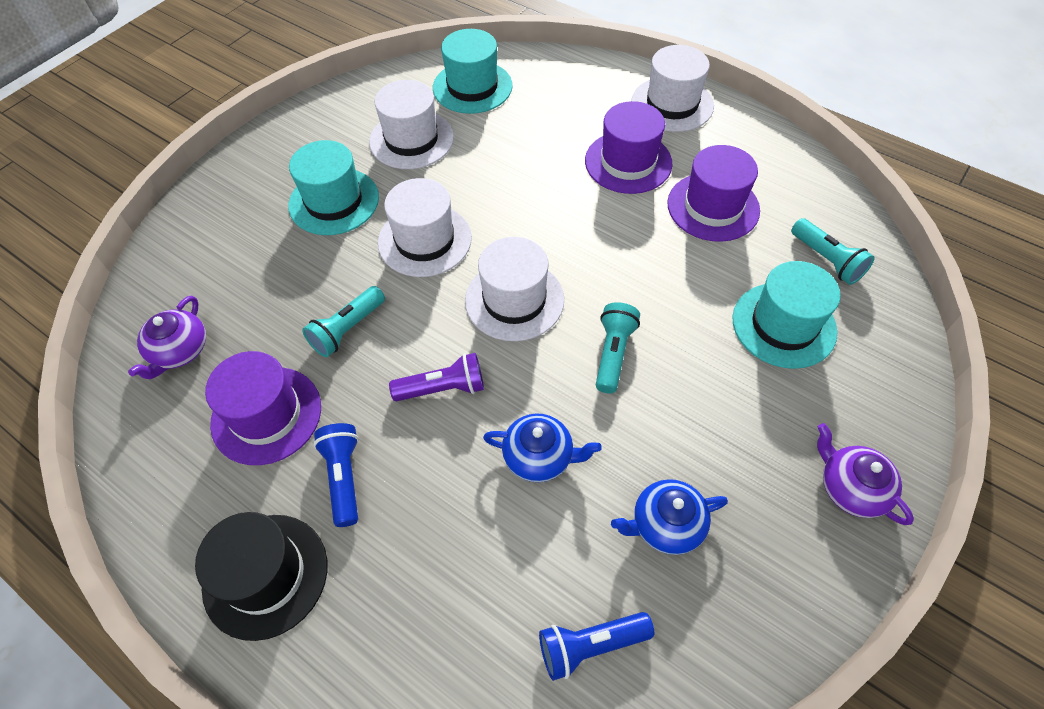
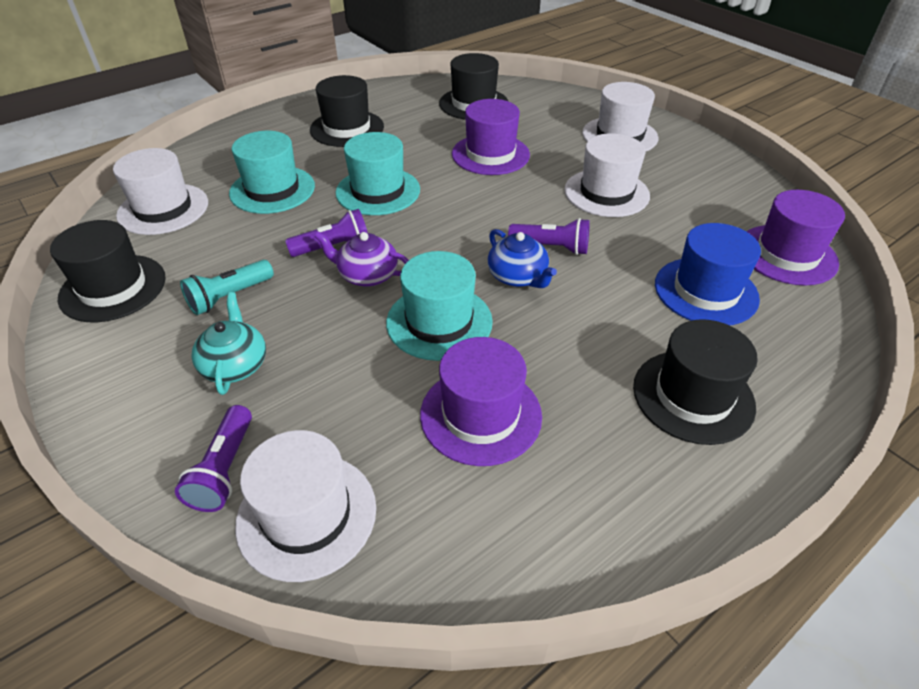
black hat: 1 -> 4
blue flashlight: 2 -> 0
blue hat: 0 -> 1
blue teapot: 2 -> 1
purple flashlight: 1 -> 3
purple teapot: 2 -> 1
turquoise flashlight: 3 -> 1
turquoise teapot: 0 -> 1

